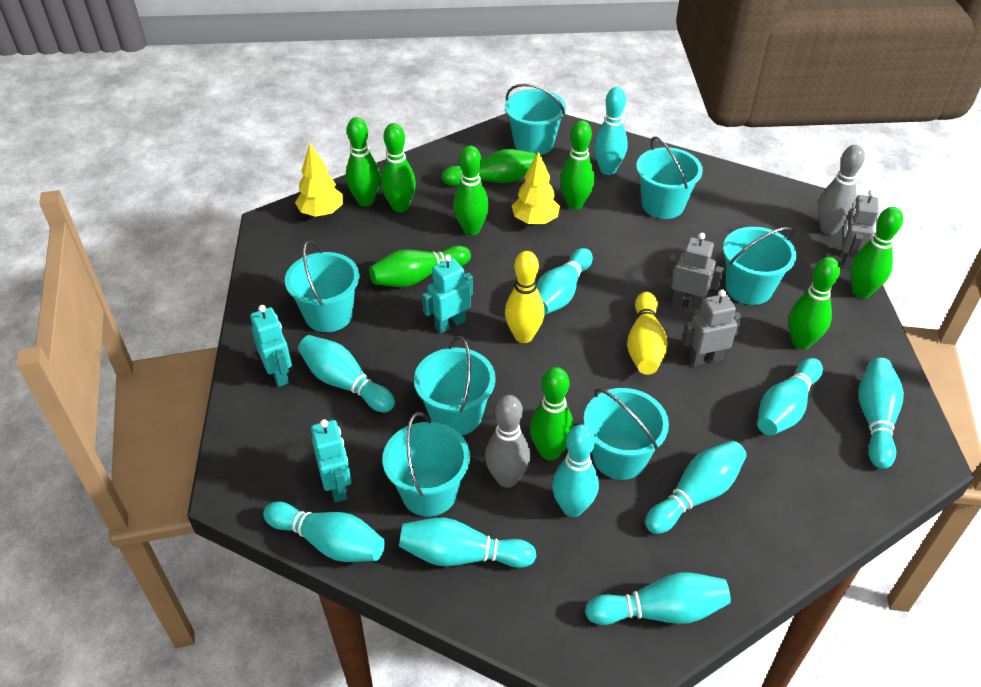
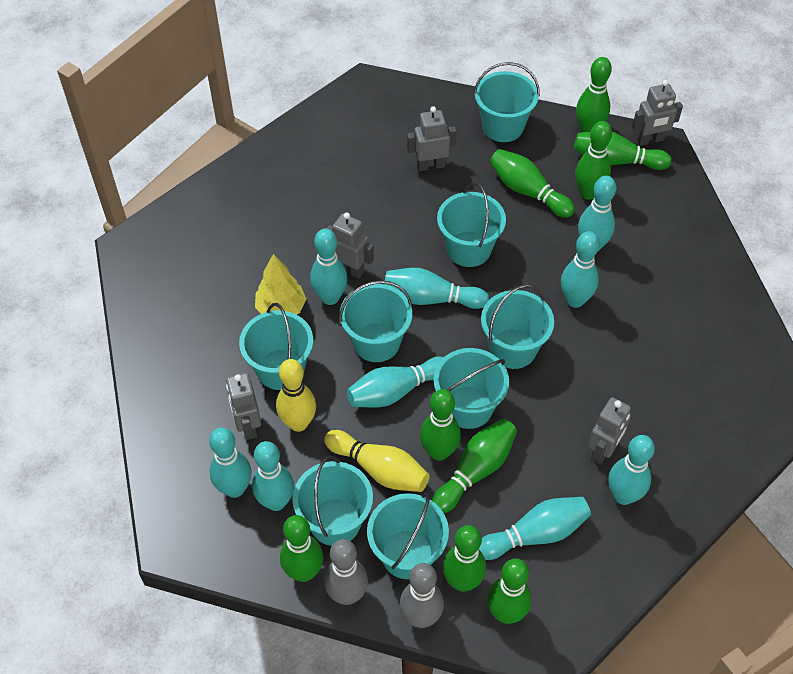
grey robot: 3 -> 5
turquoise bowling pin: 10 -> 9
turquoise bucket: 7 -> 8
turquoise robot: 3 -> 0
yellow tree: 2 -> 1

